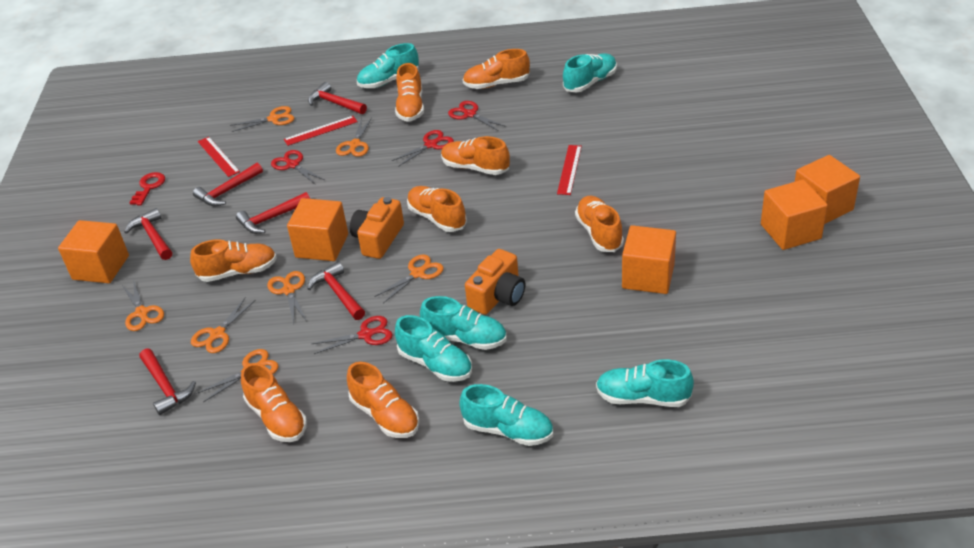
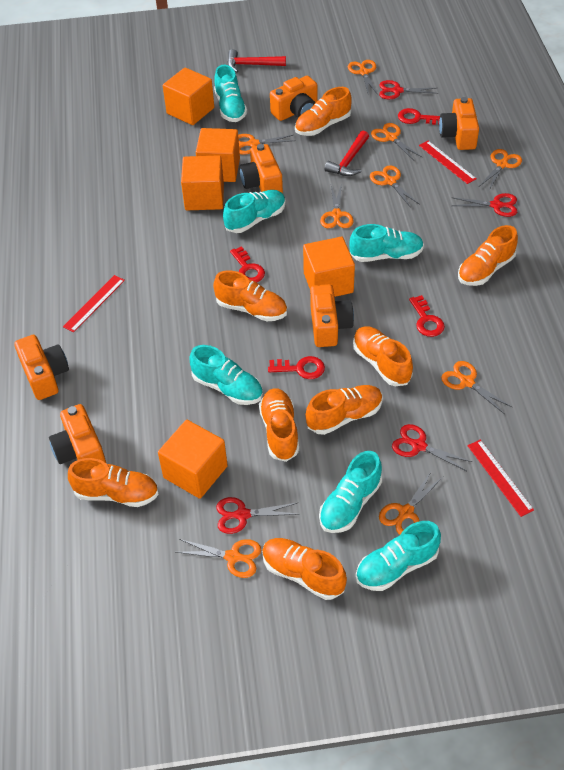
orange camera: 2 -> 6
orange scissors: 7 -> 9
red hammer: 6 -> 2
red key: 1 -> 4

